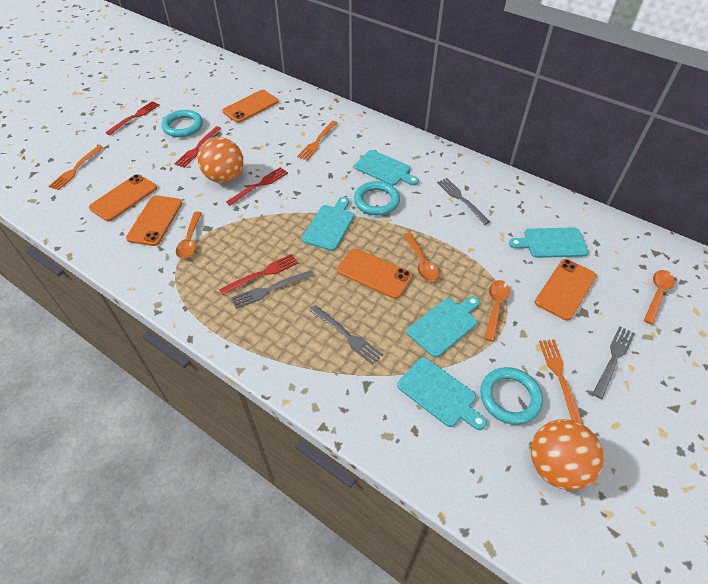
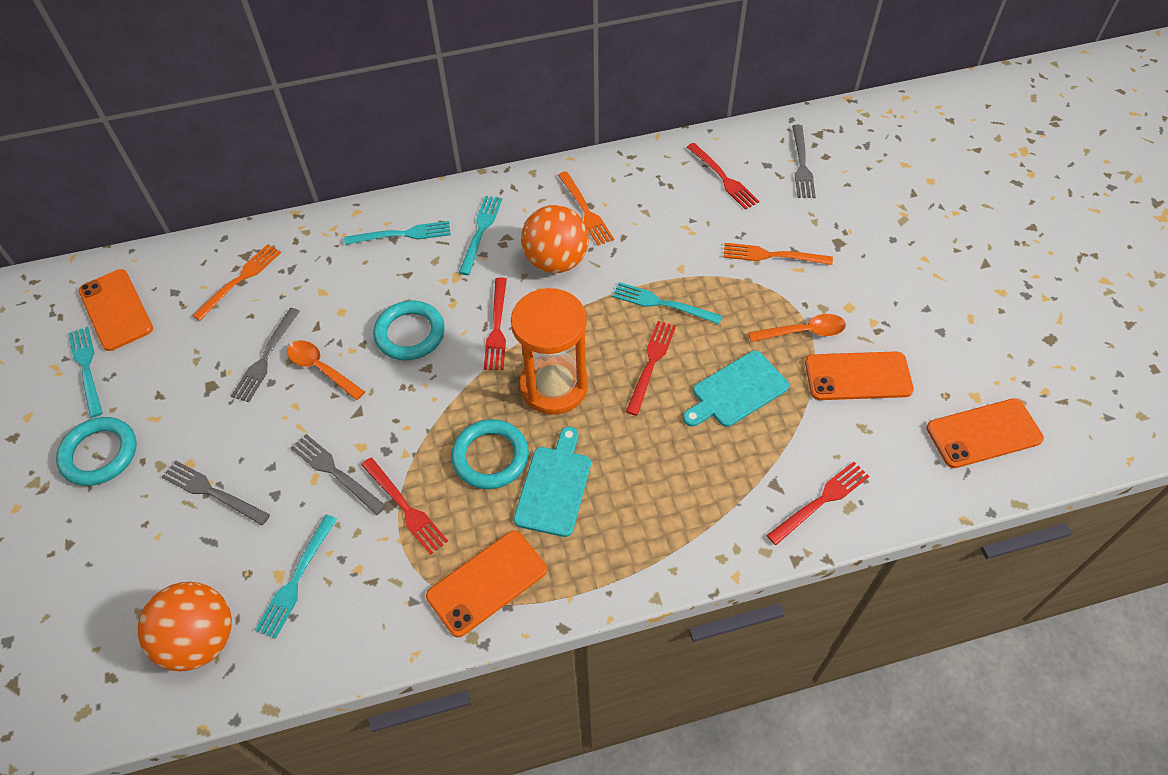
orange hourglass: 0 -> 1
orange phone: 5 -> 4
orange spoon: 4 -> 2
red fork: 4 -> 5
turquoise cutting board: 5 -> 2
turquoise fork: 0 -> 5

